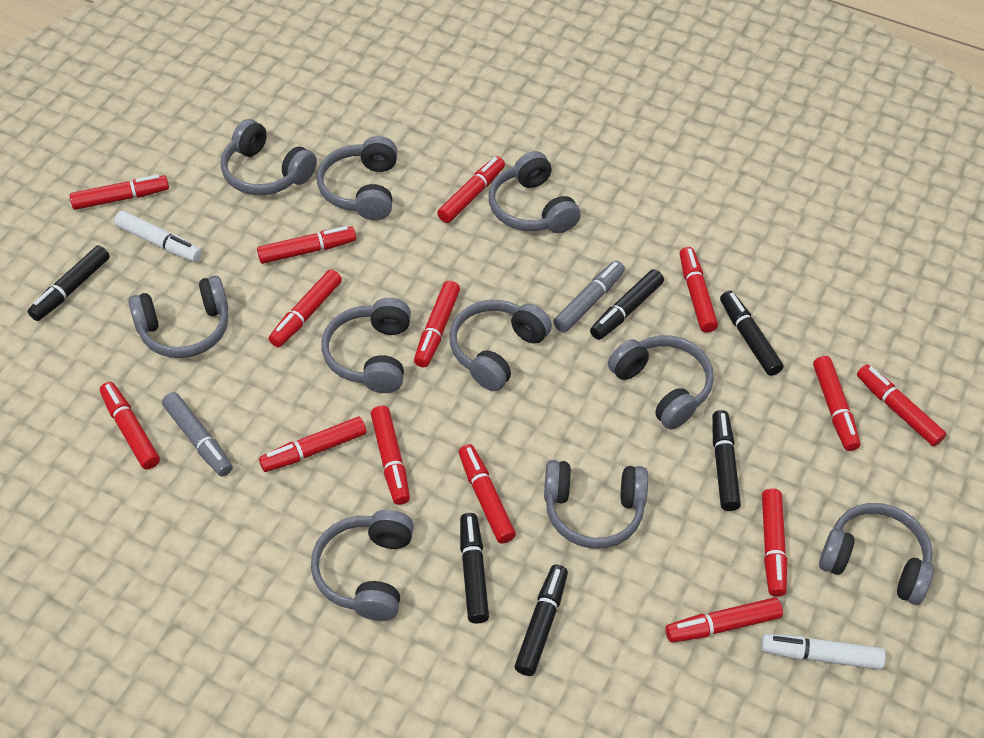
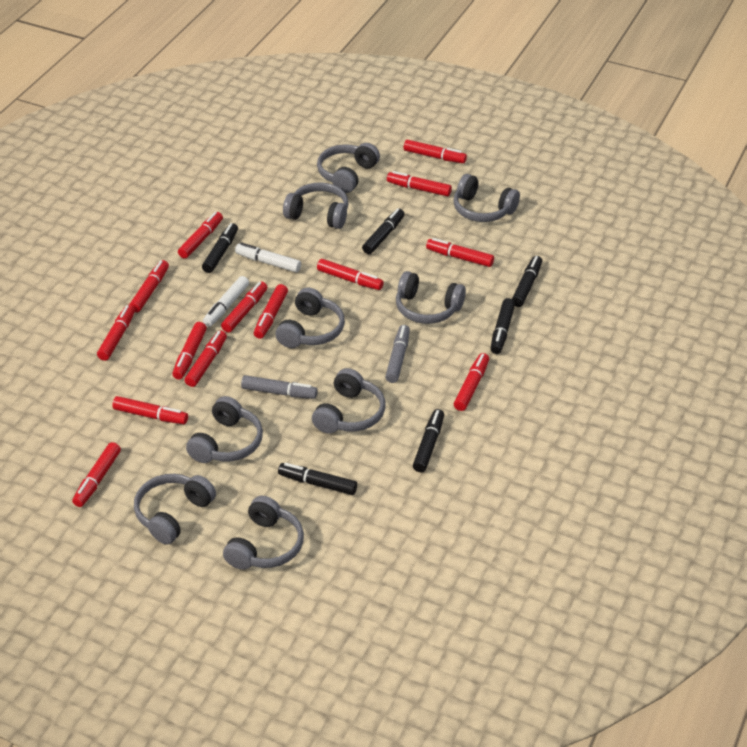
grey headphones: 10 -> 9

